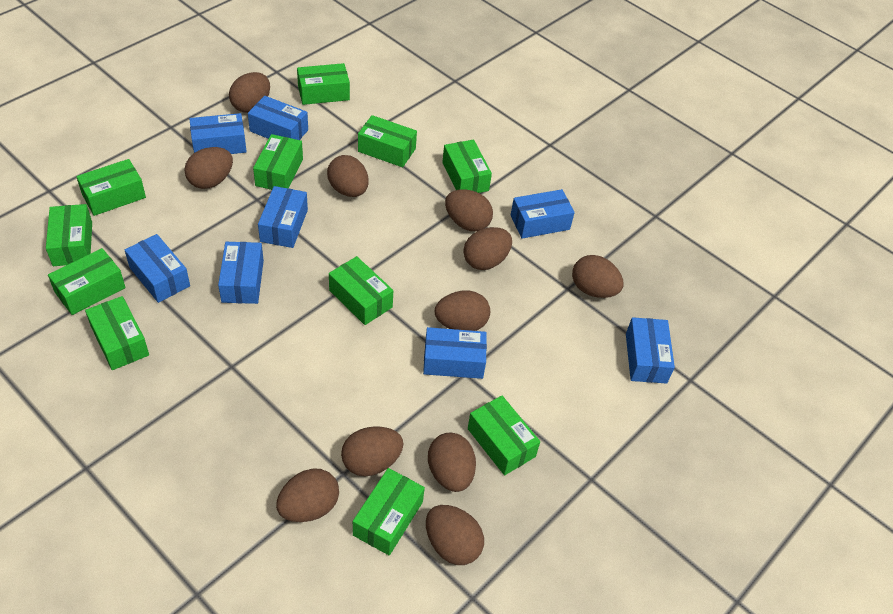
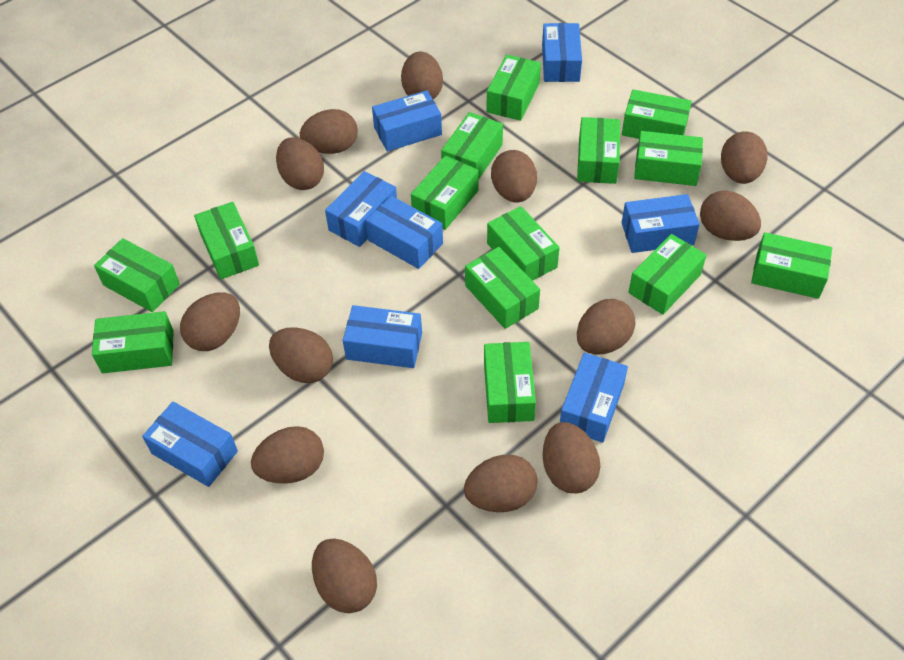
brown egg: 11 -> 13
green box: 11 -> 14

